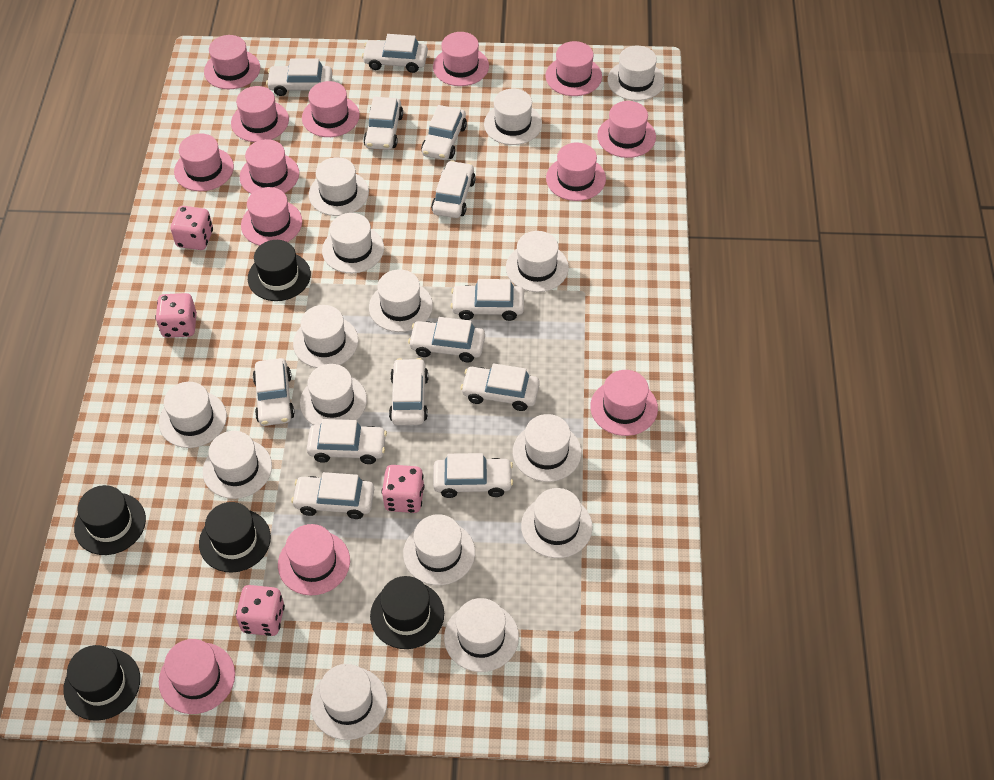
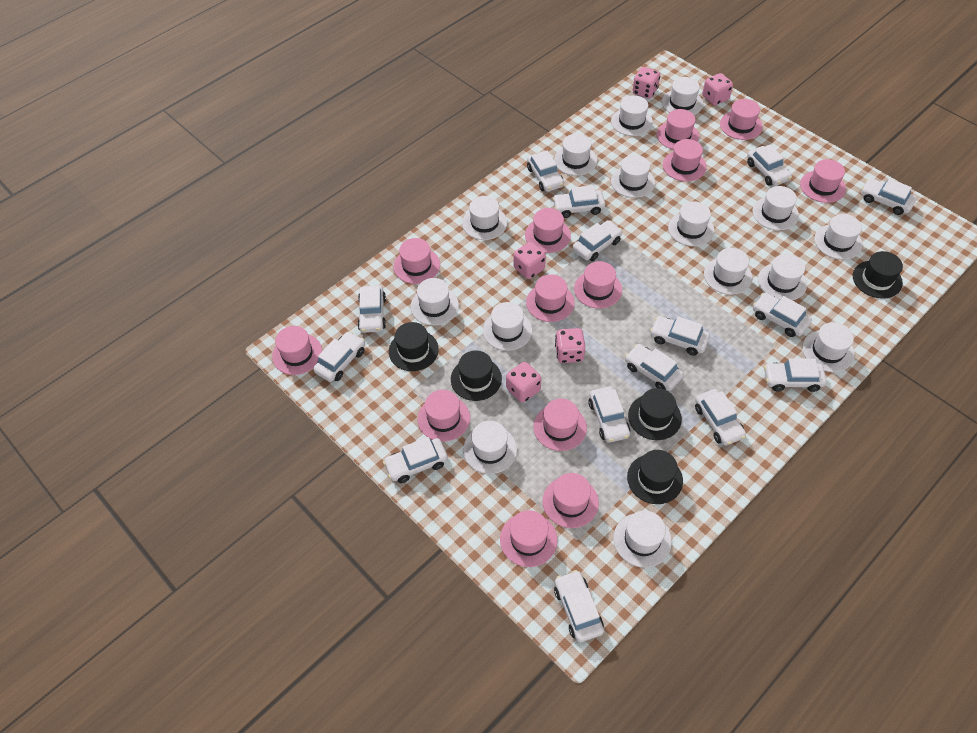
pink dice: 4 -> 5
white car: 13 -> 15

